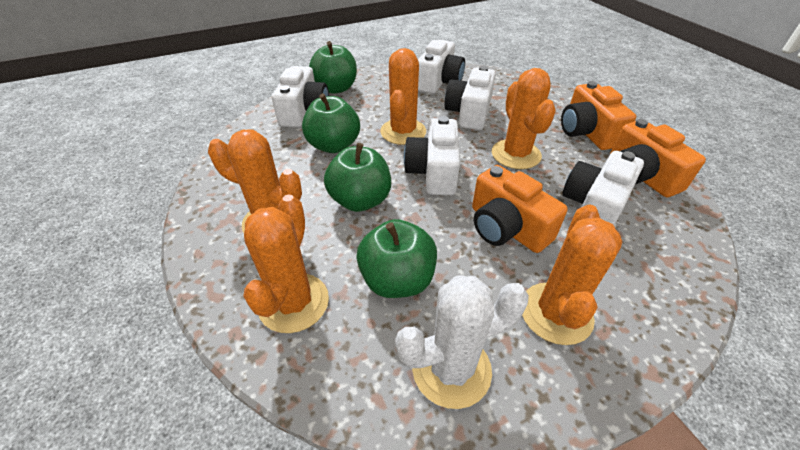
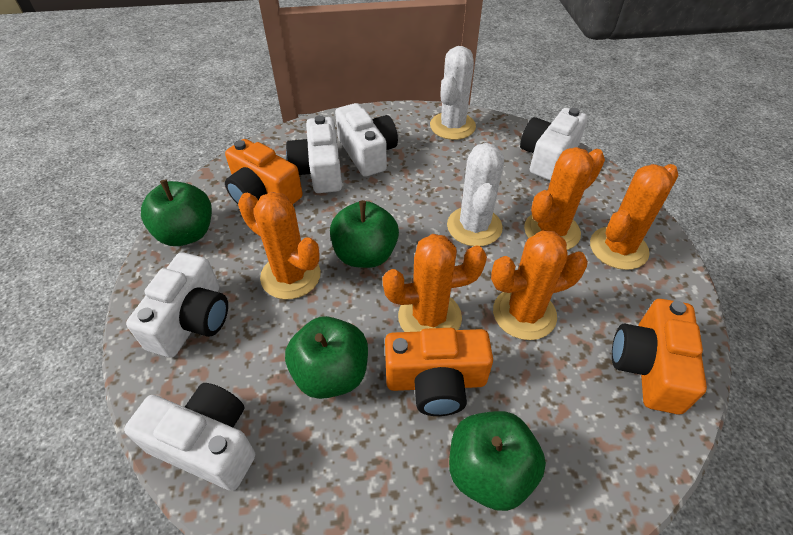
white cactus: 1 -> 2

